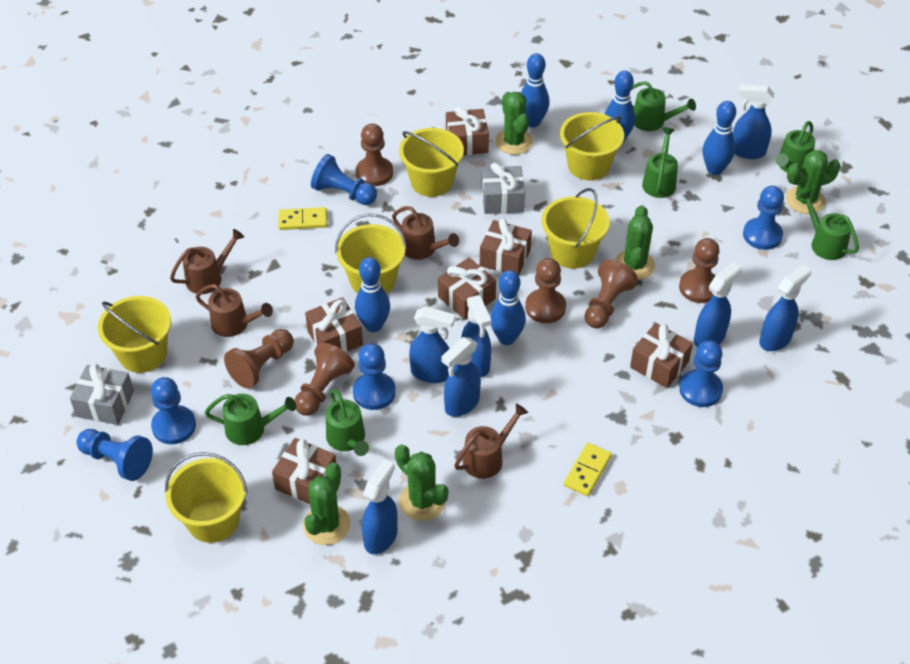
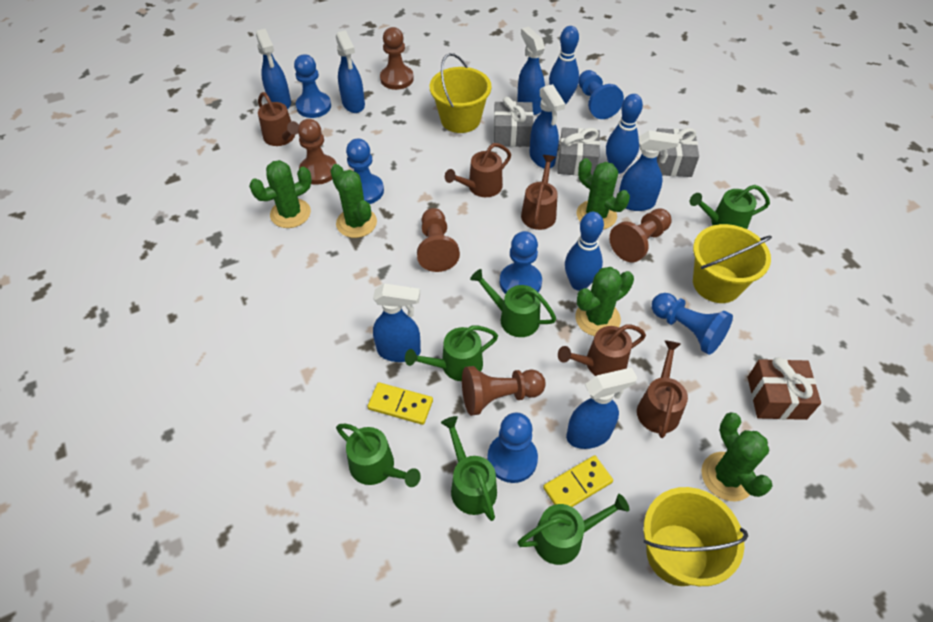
blue bowling pin: 5 -> 3
brown gift: 6 -> 1
brown pawn: 6 -> 5
brown watering can: 4 -> 5
grey gift: 2 -> 3
yellow bucket: 6 -> 3

